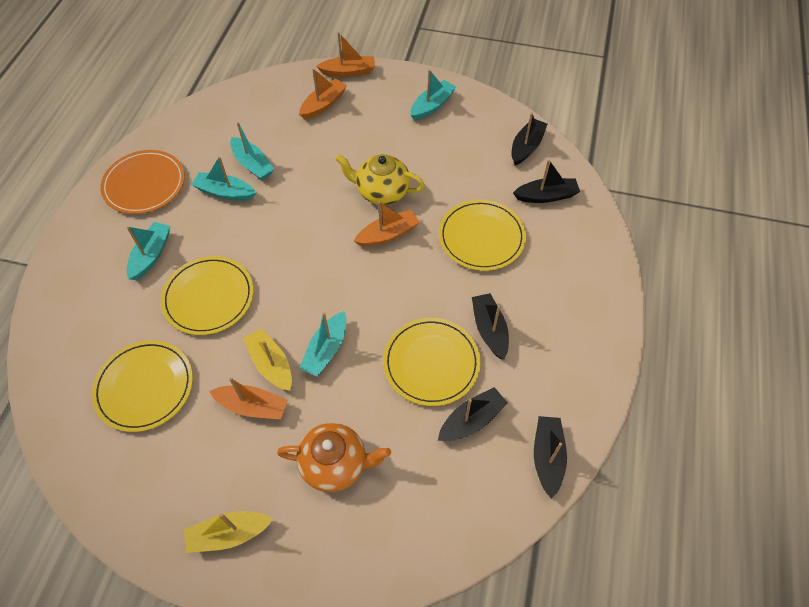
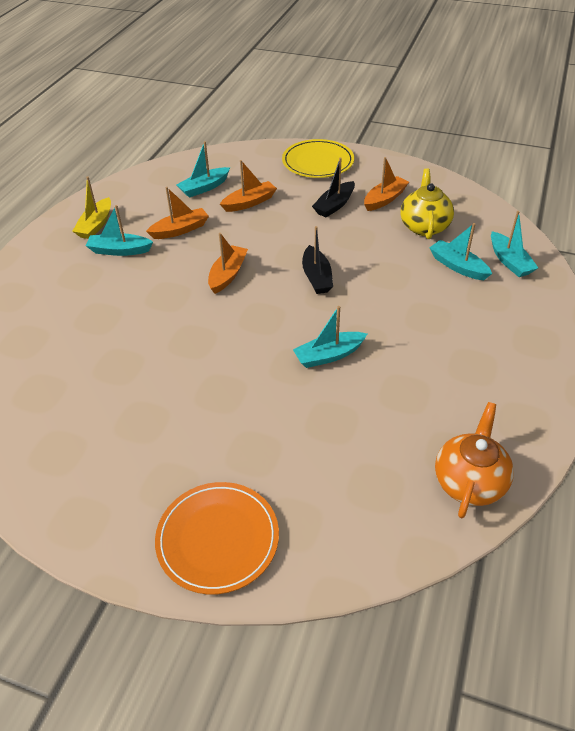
black boat: 5 -> 2
yellow boat: 2 -> 1
yellow plate: 4 -> 1

